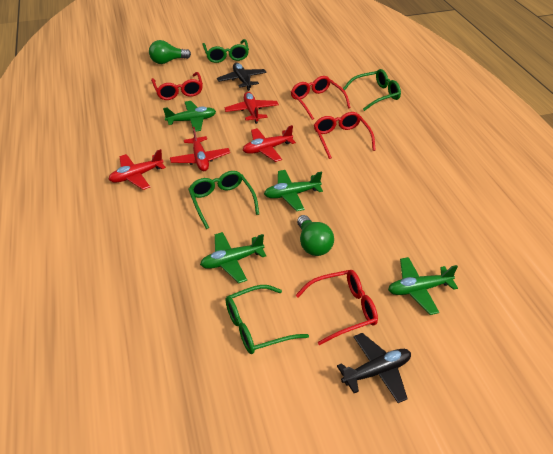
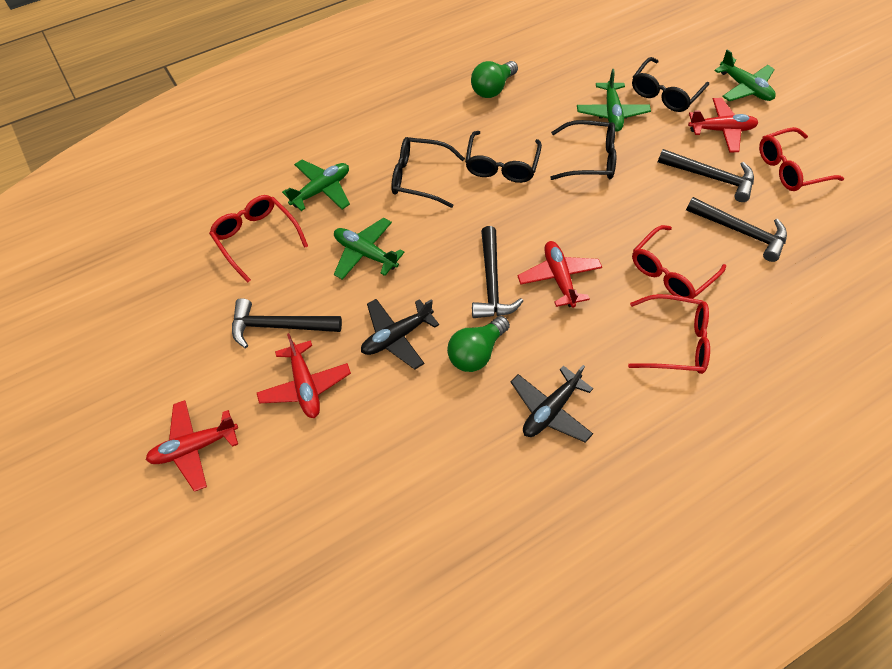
black glasses: 0 -> 4
black hammer: 0 -> 4
green glasses: 4 -> 0

